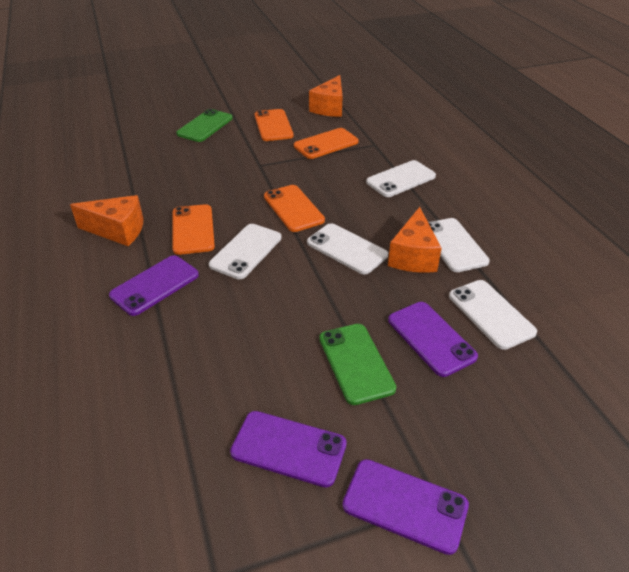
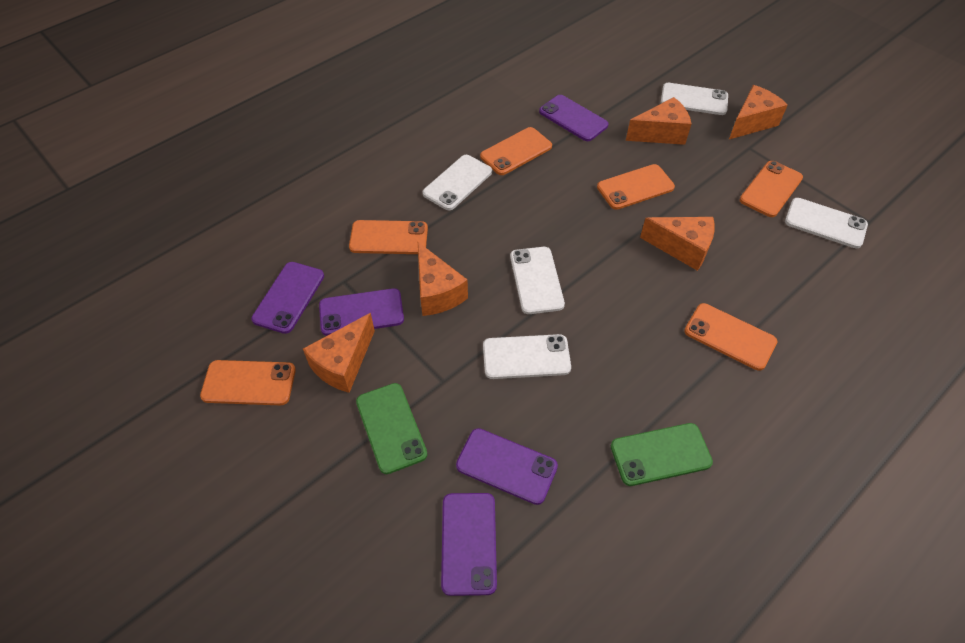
orange cheese: 3 -> 5
orange phone: 4 -> 6
purple phone: 4 -> 5

